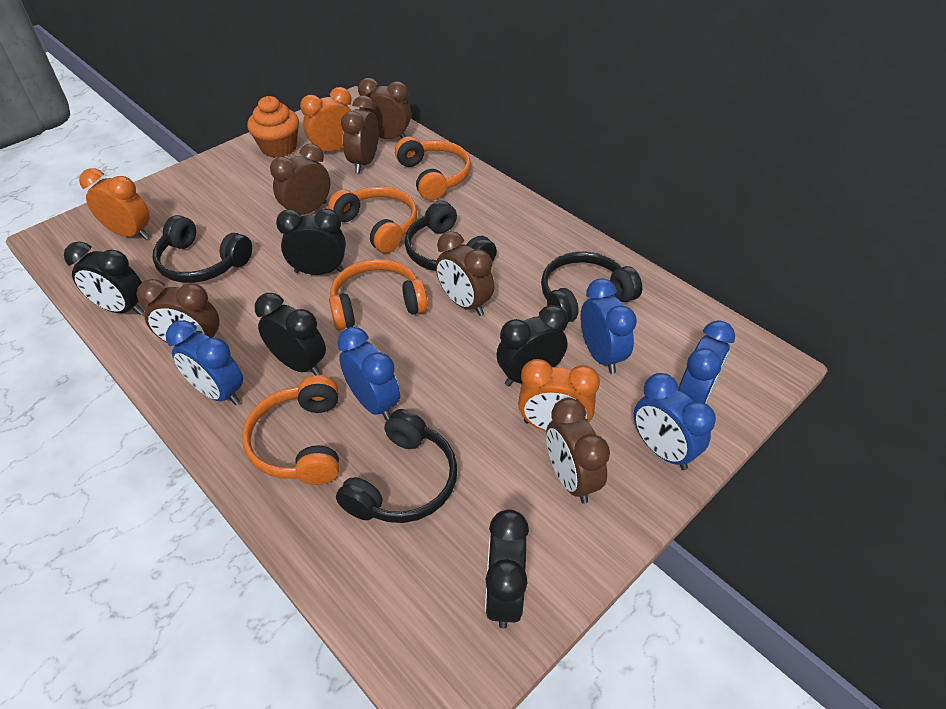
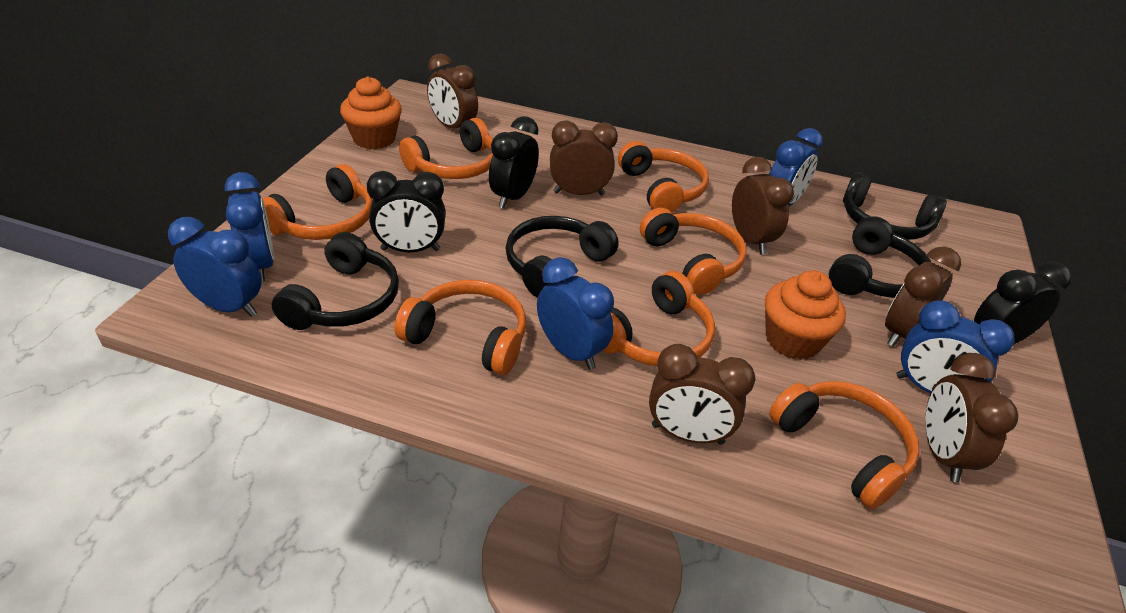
black clock: 5 -> 3
orange clock: 3 -> 0
orange cupcake: 1 -> 2
orange headphones: 4 -> 7

